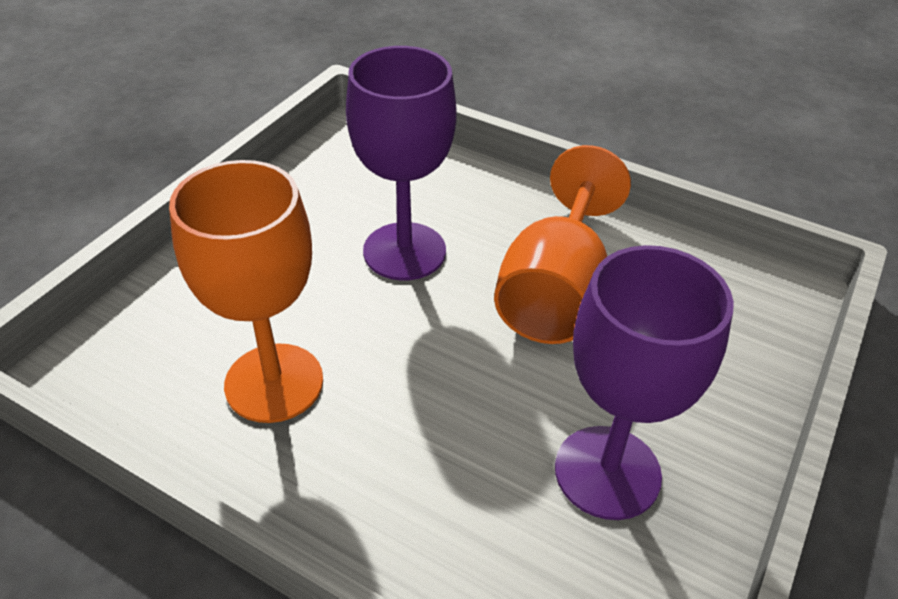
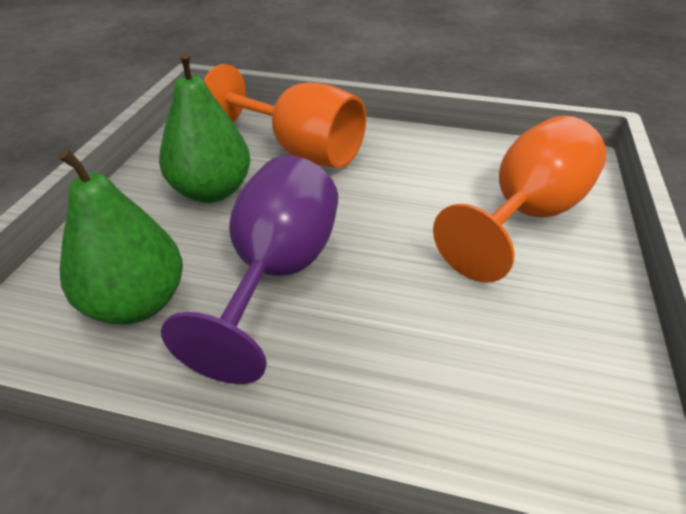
green pear: 0 -> 2
purple goblet: 2 -> 1

